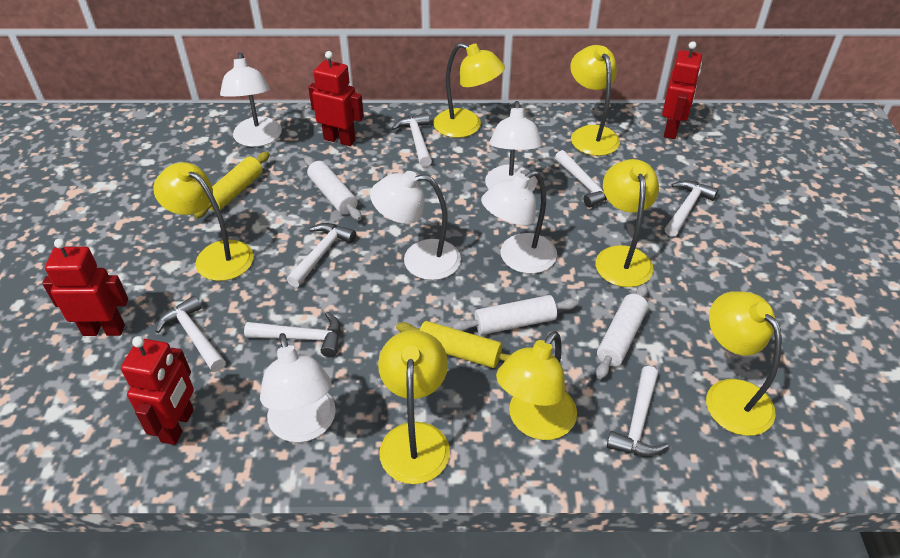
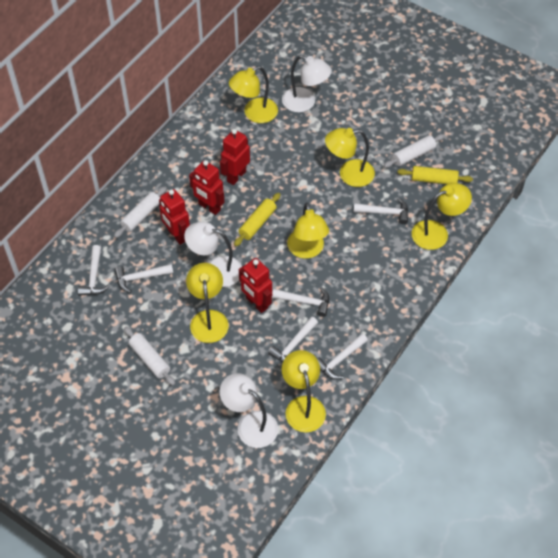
white hammer: 7 -> 6
white lamp: 5 -> 3
yellow lamp: 7 -> 6

